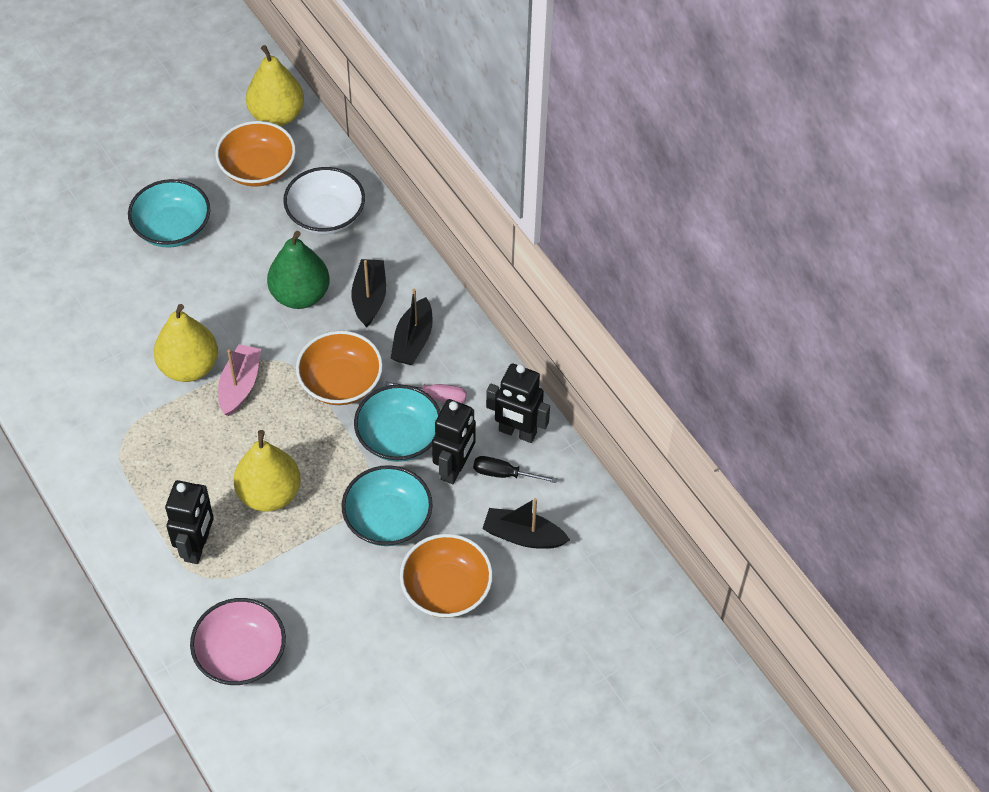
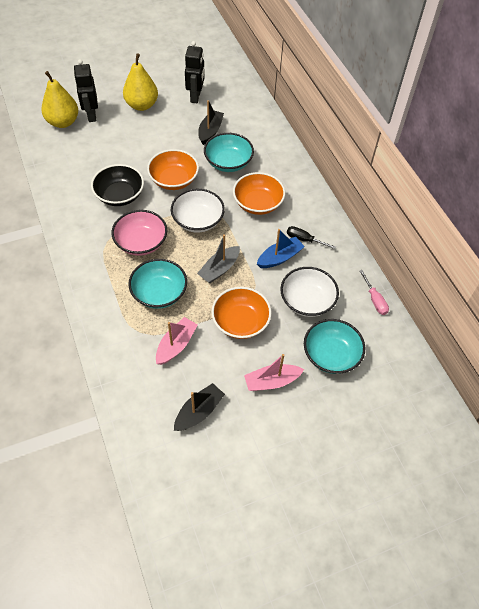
black boat: 3 -> 2
black bowl: 0 -> 1
black robot: 3 -> 2
blue boat: 0 -> 1
green pear: 1 -> 0
grey boat: 0 -> 1
pink boat: 1 -> 2
white bowl: 1 -> 2
yellow pear: 3 -> 2

